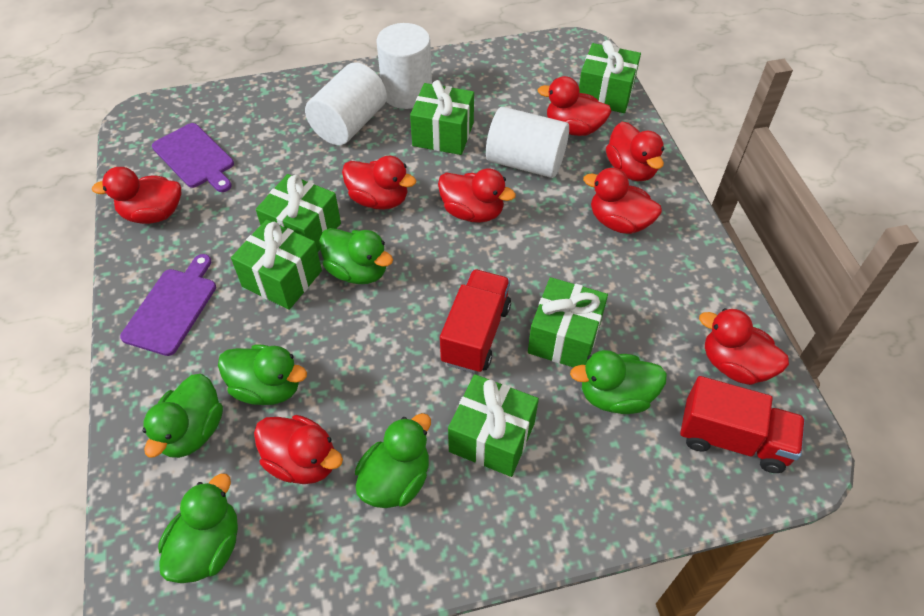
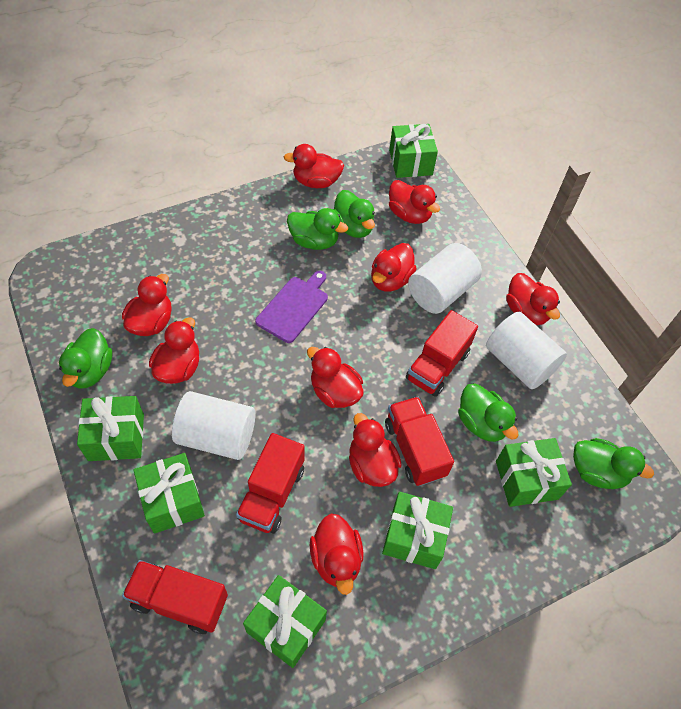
green duck: 6 -> 5
purple cutting board: 2 -> 1
red duck: 8 -> 9
red truck: 2 -> 4

